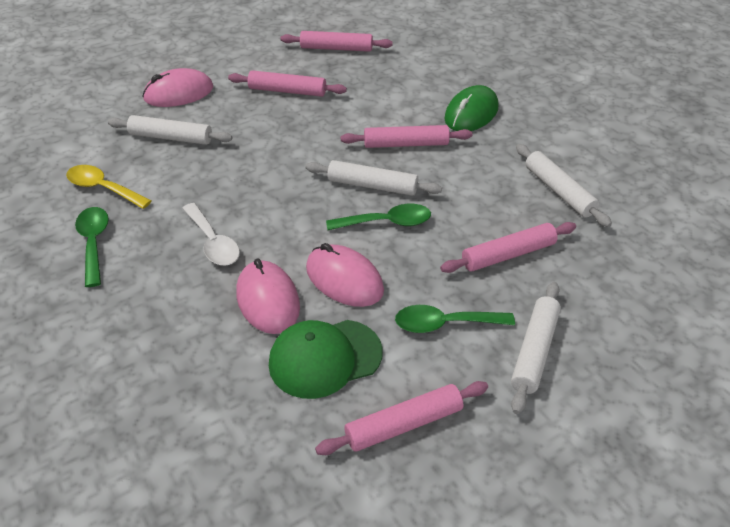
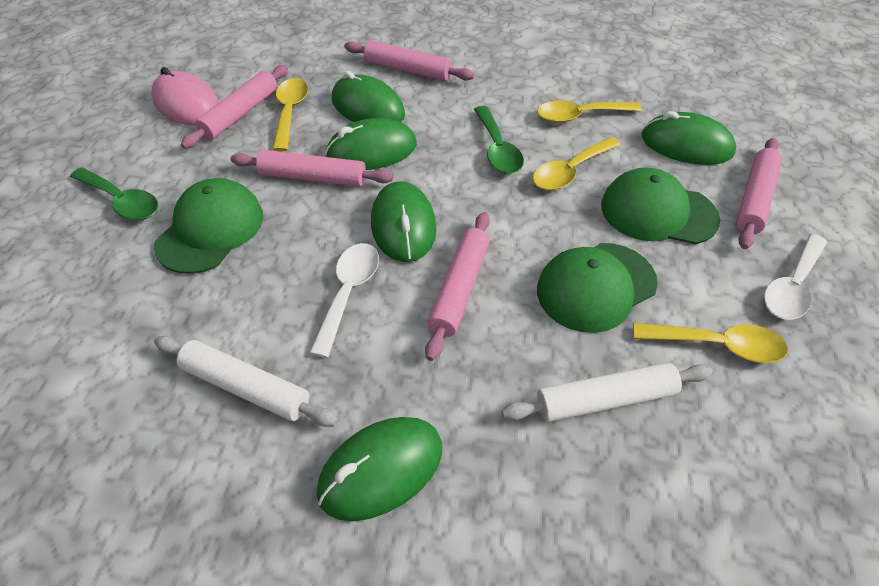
green cap: 1 -> 3
green mouse: 1 -> 5
green spoon: 3 -> 2
pink mouse: 3 -> 1
white rolling pin: 4 -> 2
white spoon: 1 -> 2
yellow spoon: 1 -> 4

